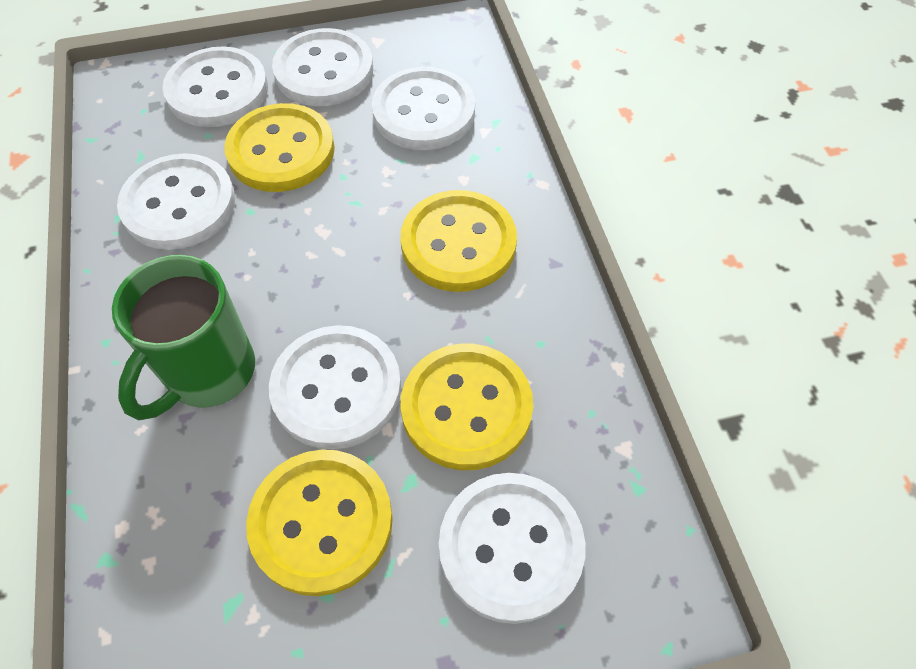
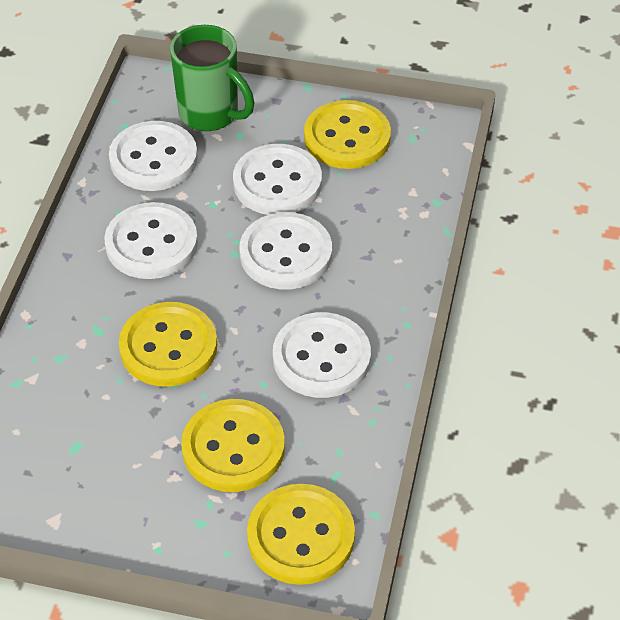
white button: 6 -> 5

